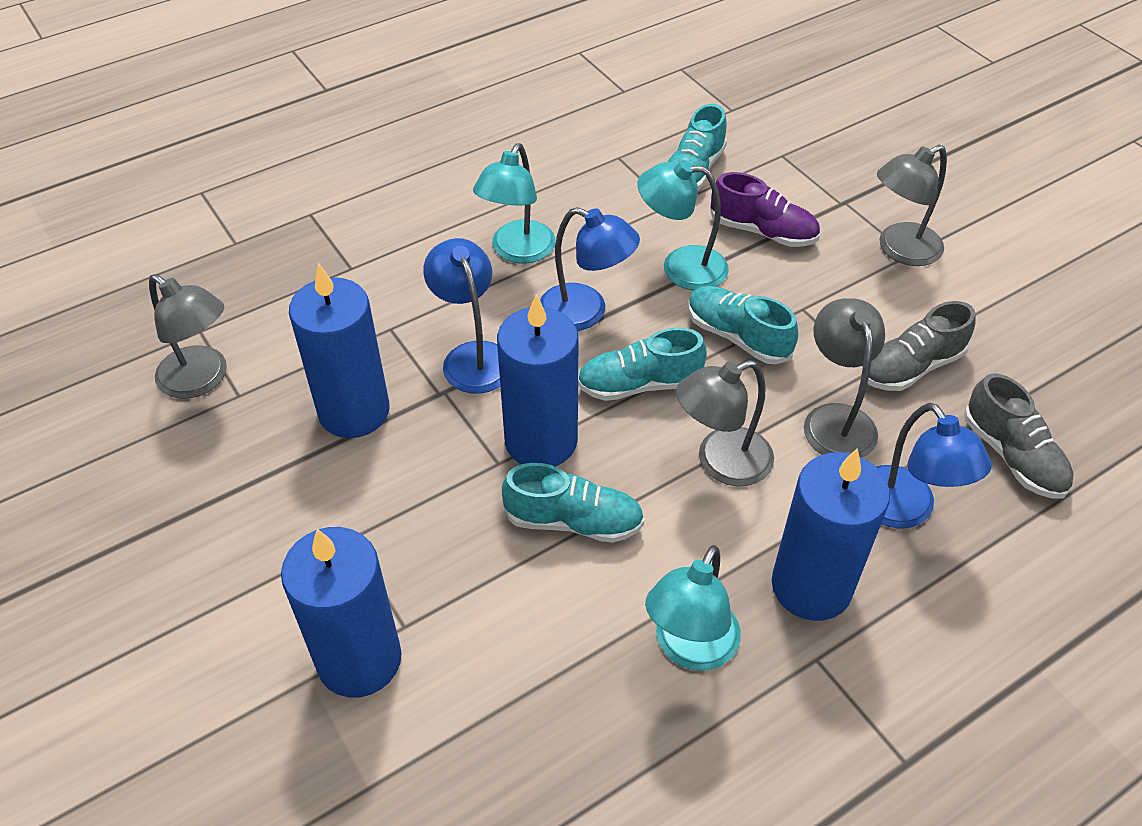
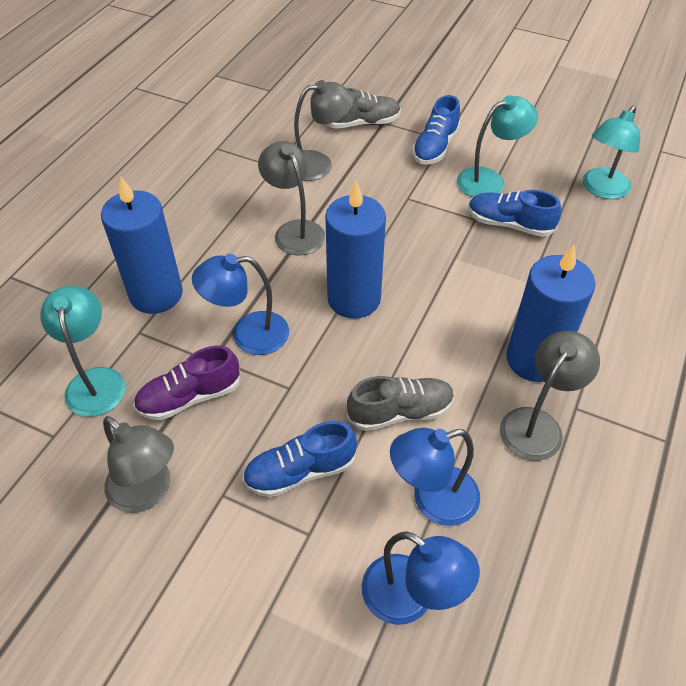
blue candle: 4 -> 3
blue shoe: 0 -> 3
turquoise shoe: 4 -> 0

